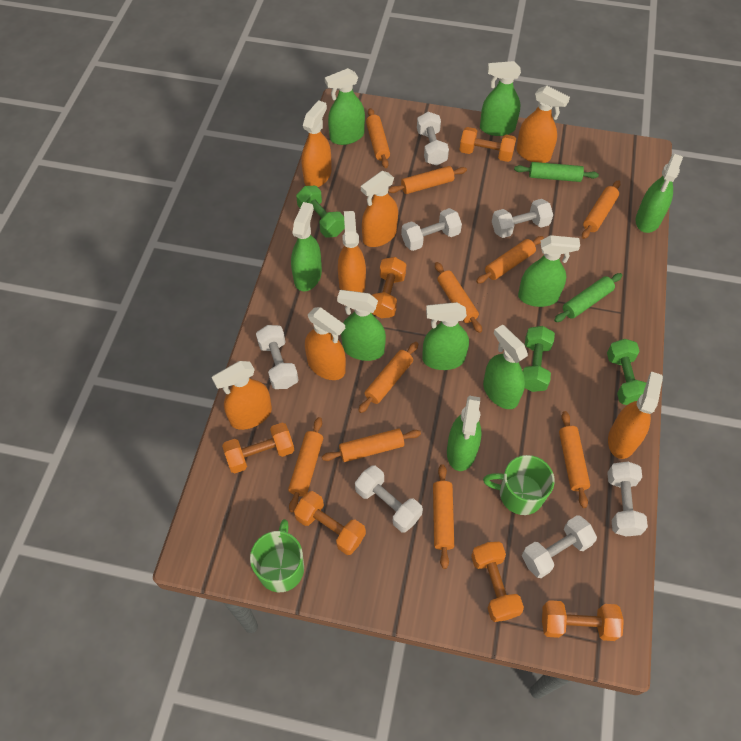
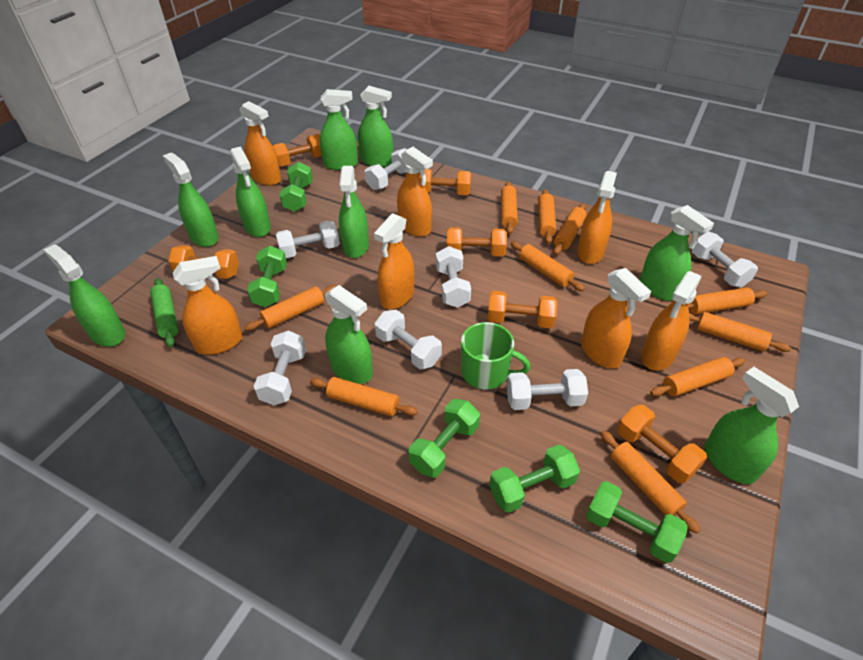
green dumbbell: 3 -> 5
green mug: 2 -> 1
green rolling pin: 2 -> 1

